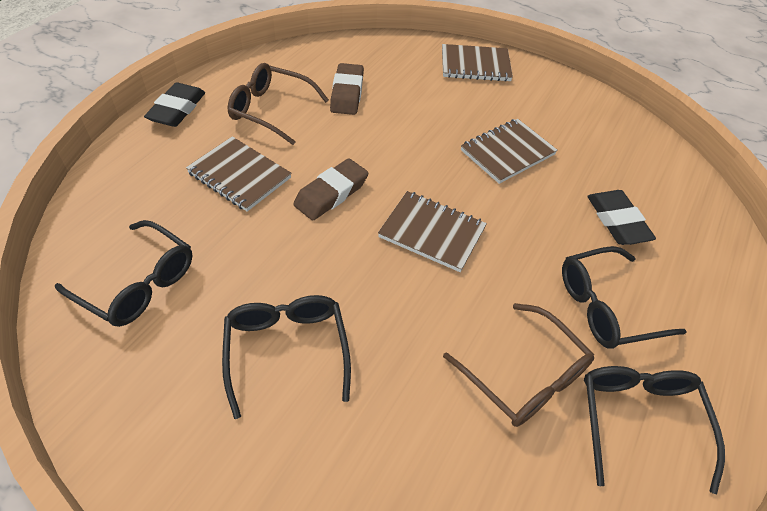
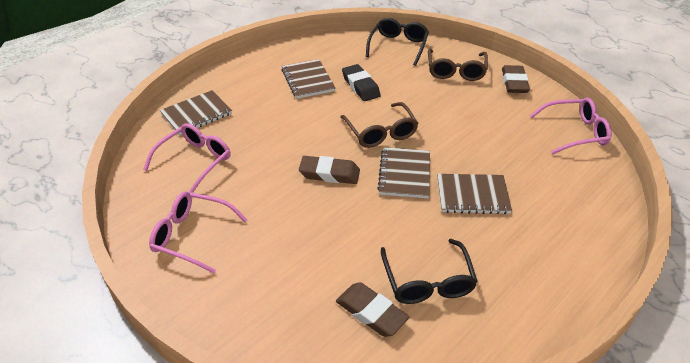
black eraser: 2 -> 1
black glasses: 4 -> 2
brown eraser: 2 -> 3
pink glasses: 0 -> 3

